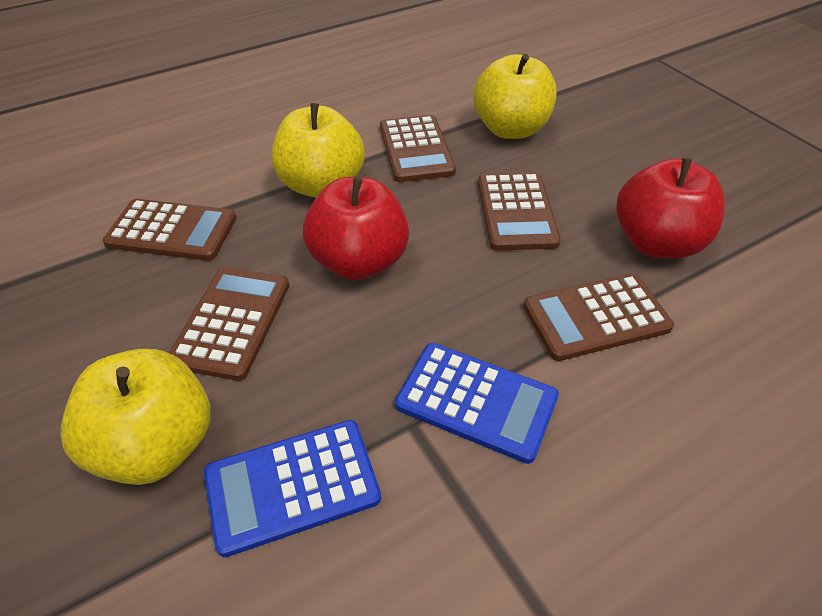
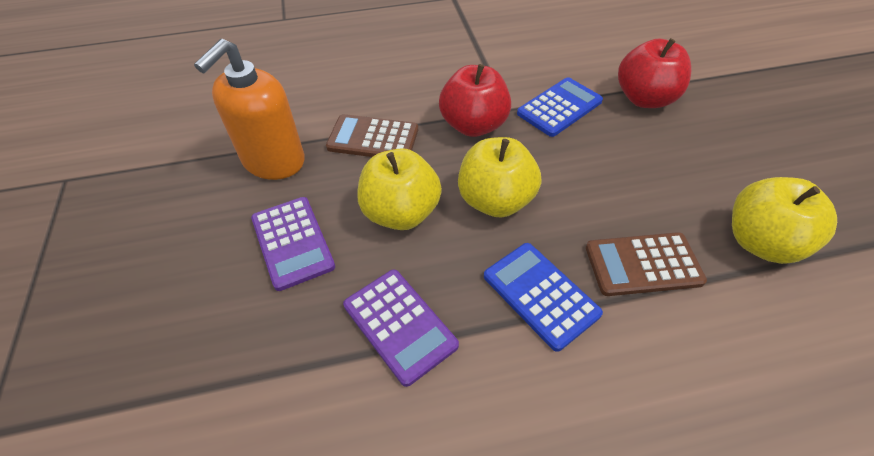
brown calculator: 5 -> 2
orange soap dispenser: 0 -> 1
purple calculator: 0 -> 2

